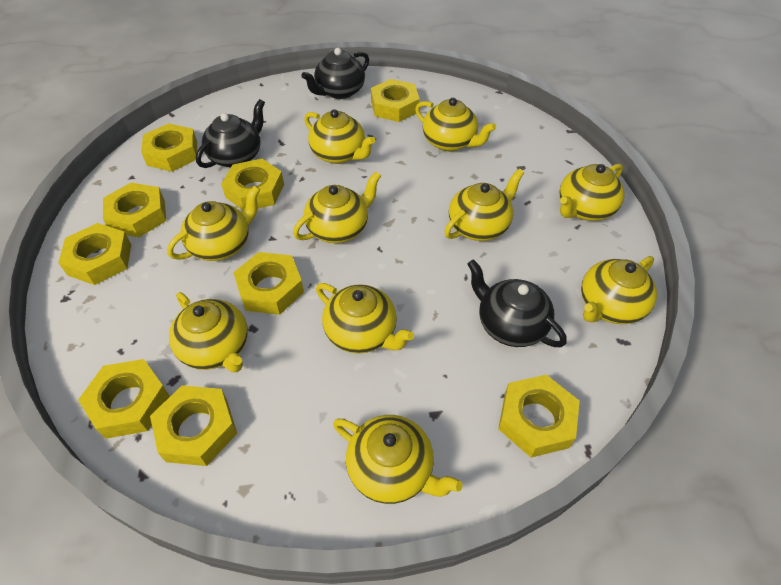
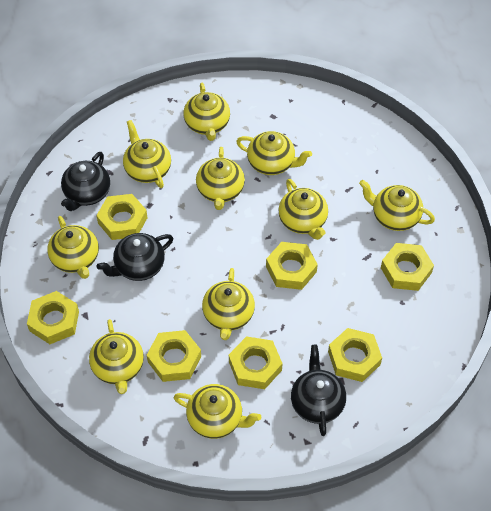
yellow nut: 9 -> 7

